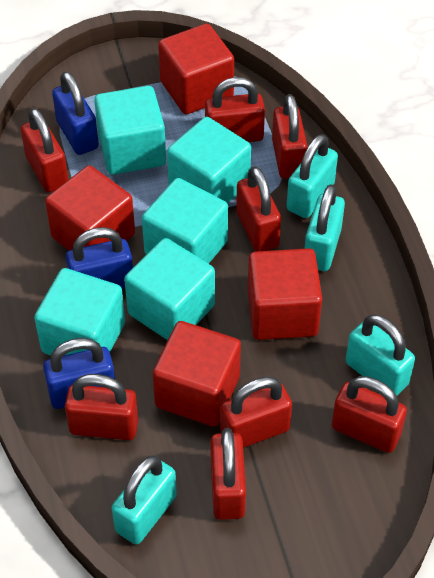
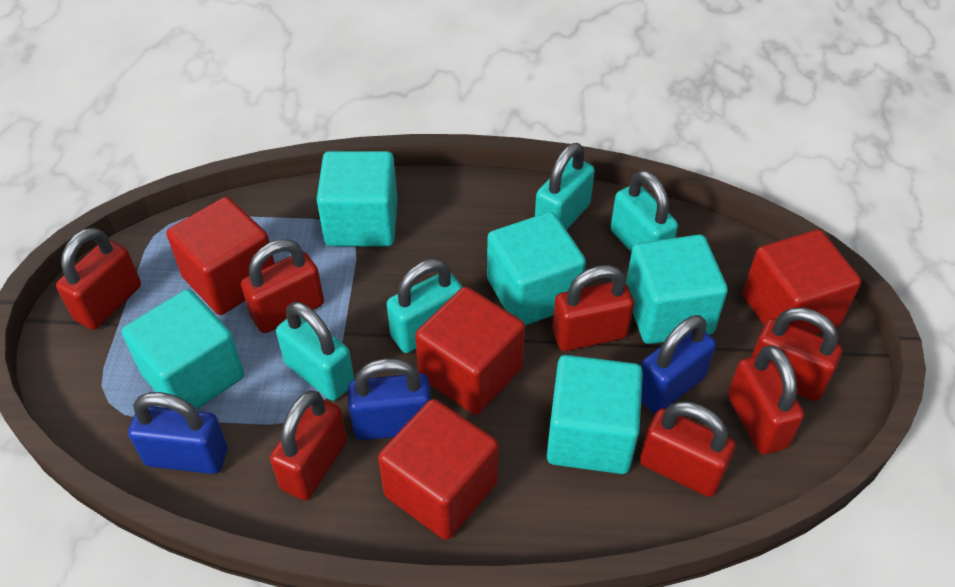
red padlock: 8 -> 7

